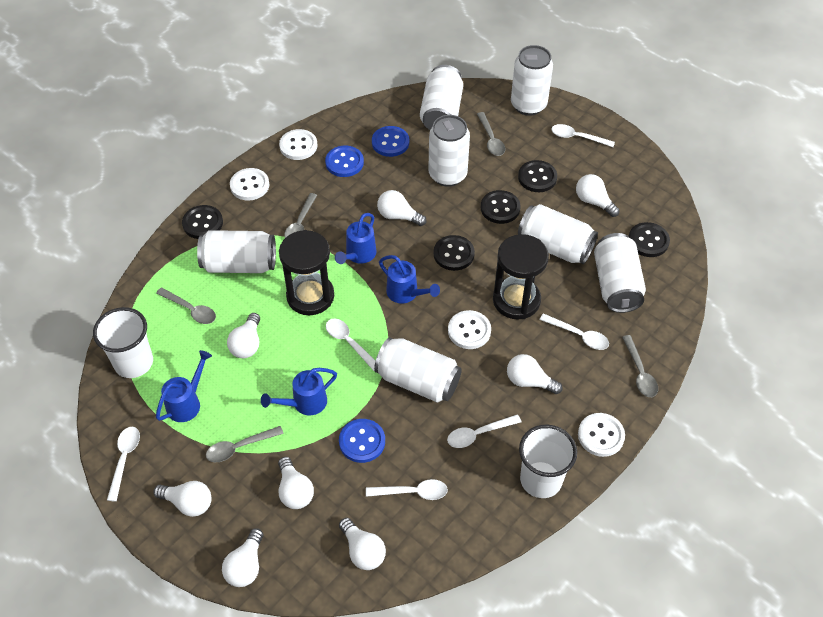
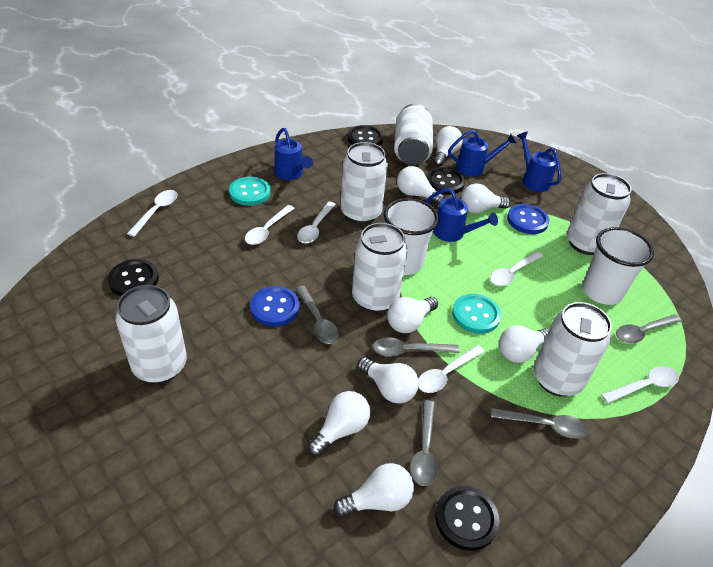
black button: 5 -> 4
black hourglass: 2 -> 0
blue button: 3 -> 2
turquoise button: 0 -> 2
white button: 4 -> 0
white can: 7 -> 6

